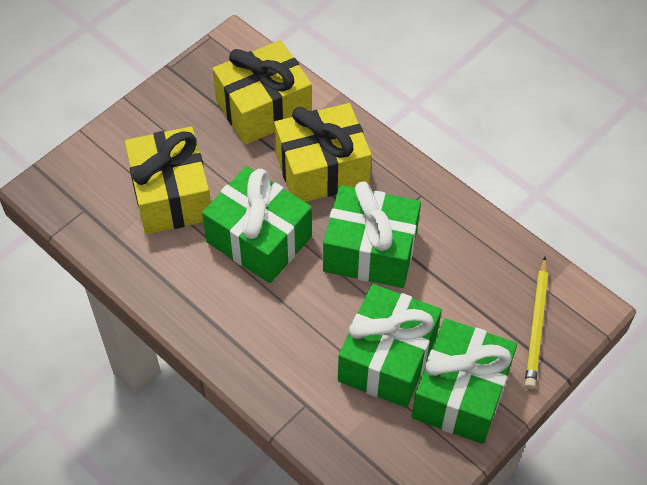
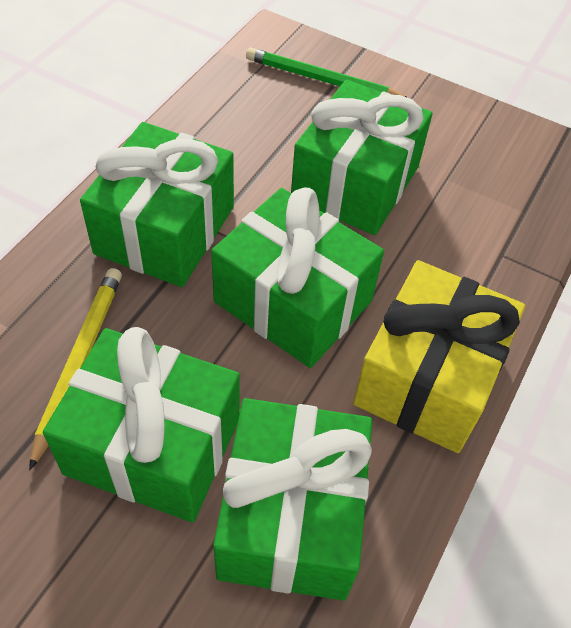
green gift: 4 -> 5
green pencil: 0 -> 1
yellow gift: 3 -> 1

